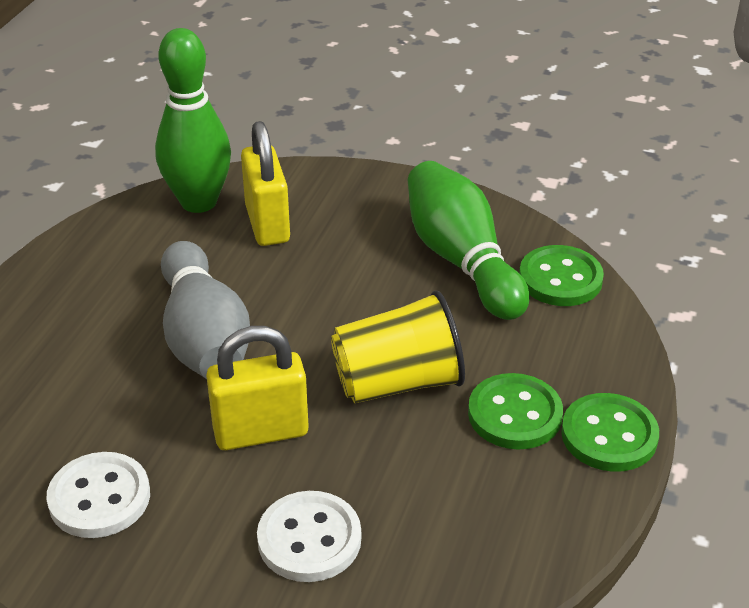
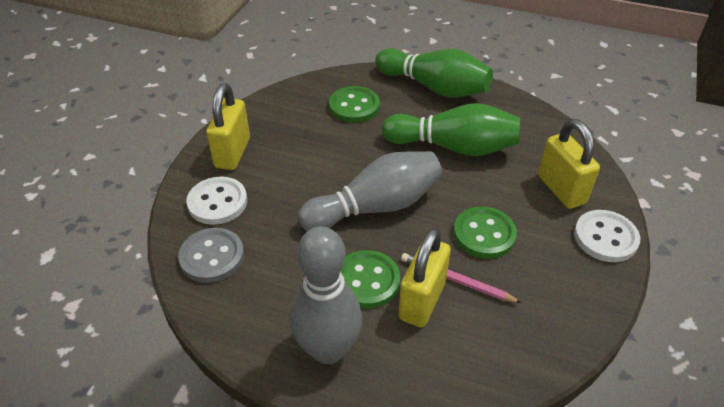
grey bowling pin: 1 -> 2
grey button: 0 -> 1
pink pencil: 0 -> 1
yellow cup: 1 -> 0
yellow padlock: 2 -> 3

